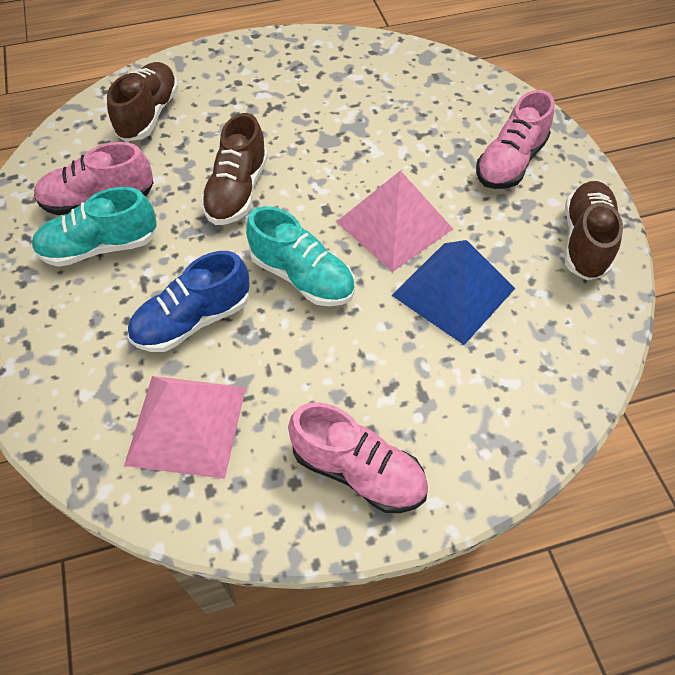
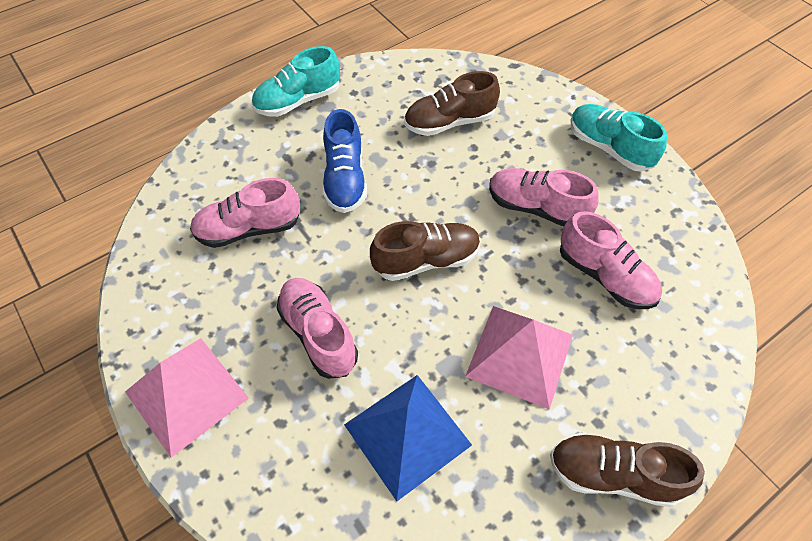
pink shoe: 3 -> 4

